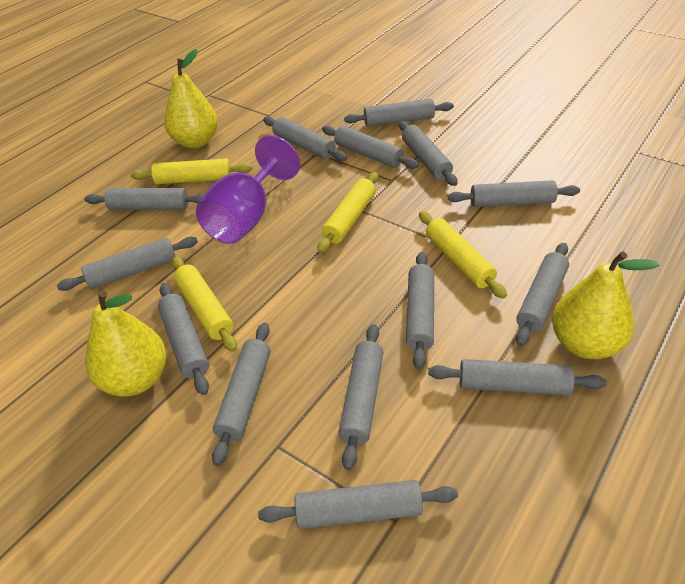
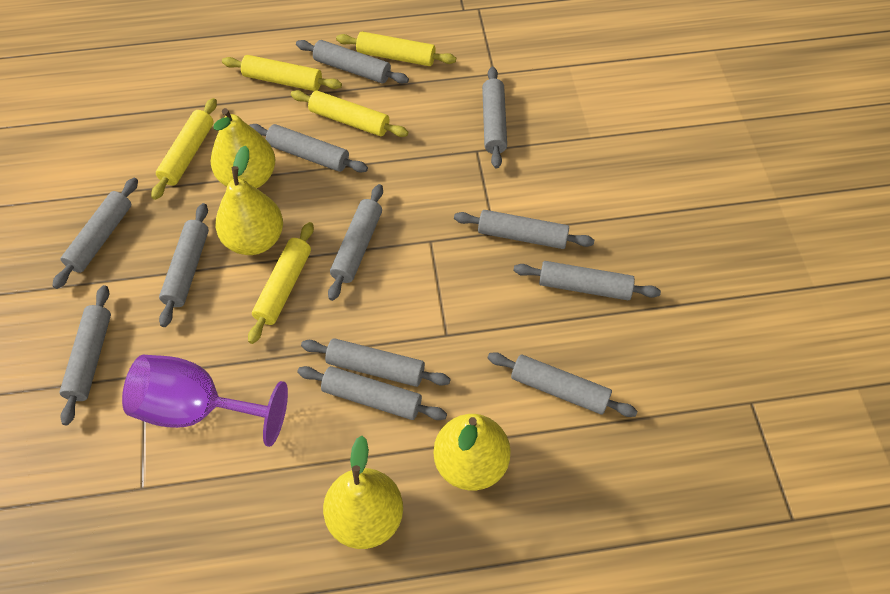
grey rolling pin: 14 -> 12
yellow pear: 3 -> 4
yellow rolling pin: 4 -> 5

